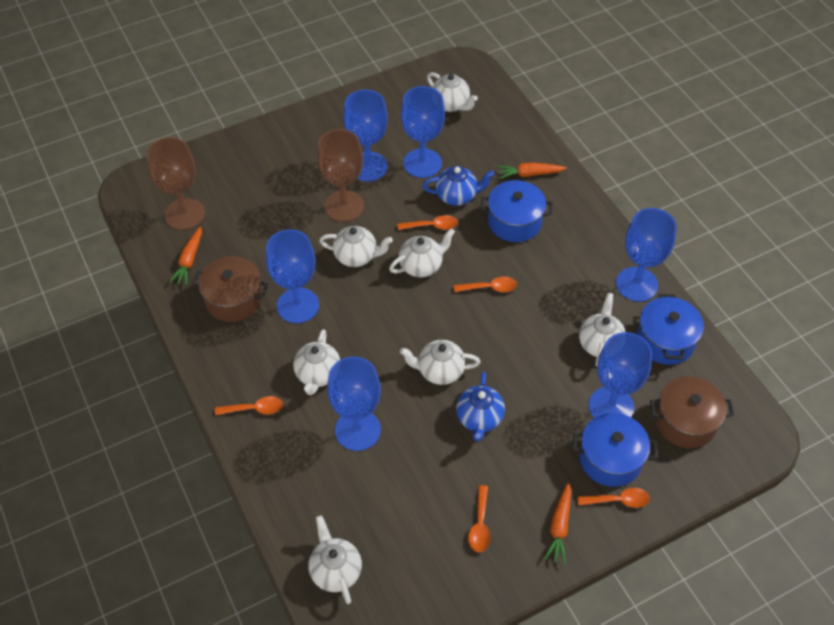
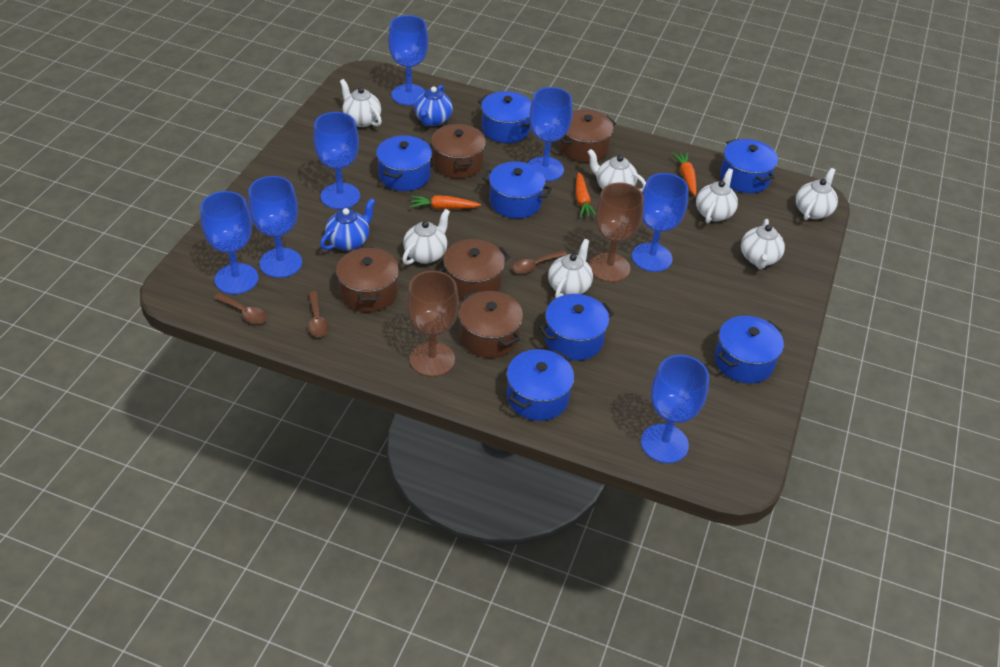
blue goblet: 6 -> 7
blue pot: 3 -> 7
brown pot: 2 -> 5
brown spoon: 0 -> 3
orange spoon: 5 -> 0

